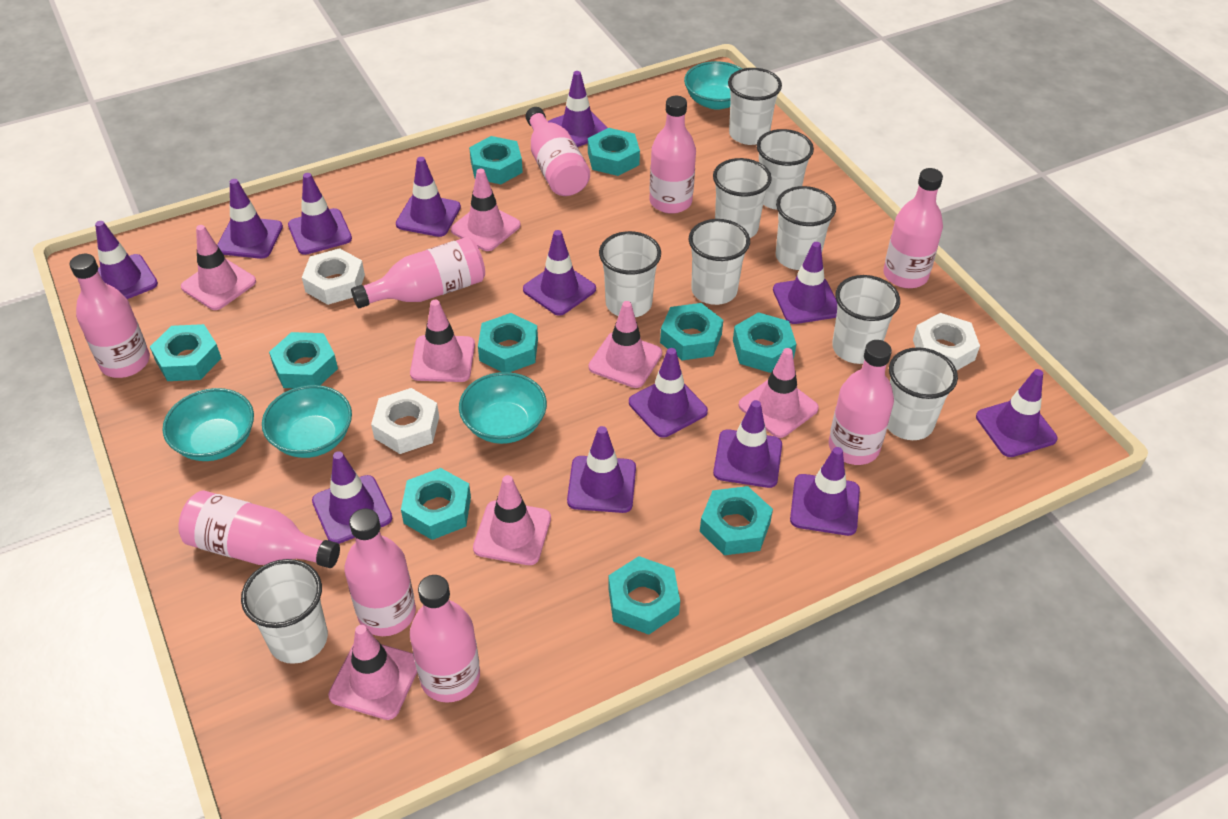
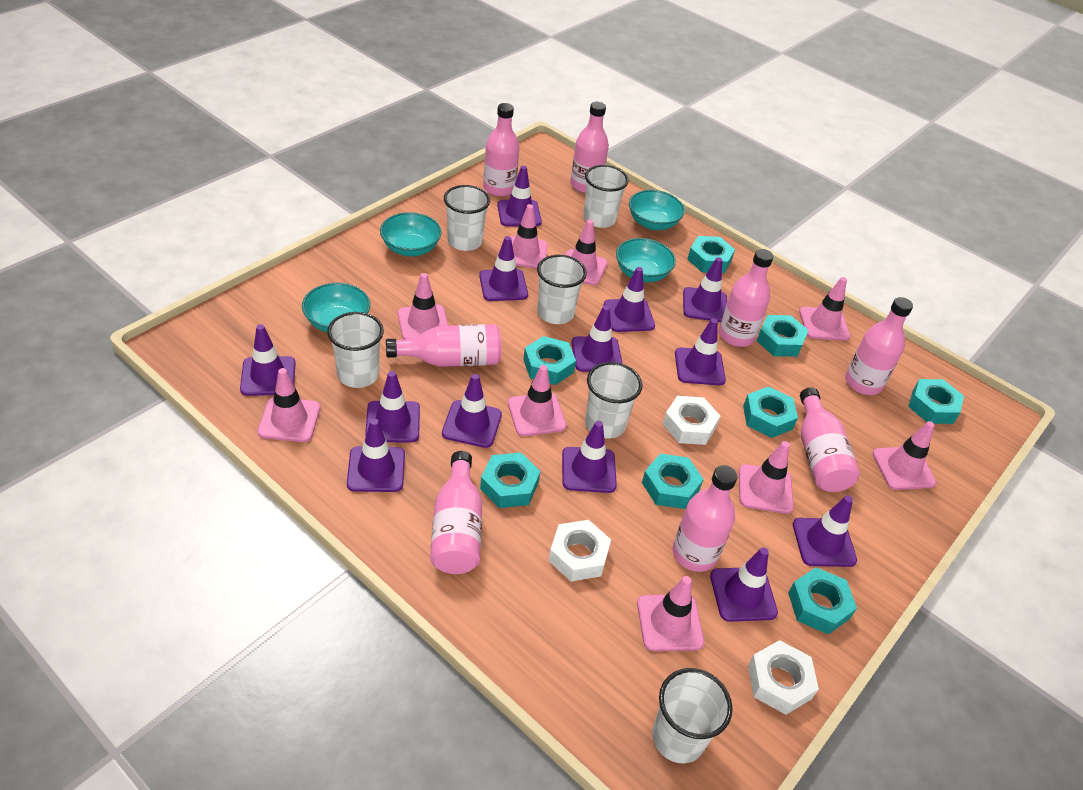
pink bottle: 9 -> 8
pink traffic cone: 7 -> 9
turquoise nut: 10 -> 8
white cup: 9 -> 6

